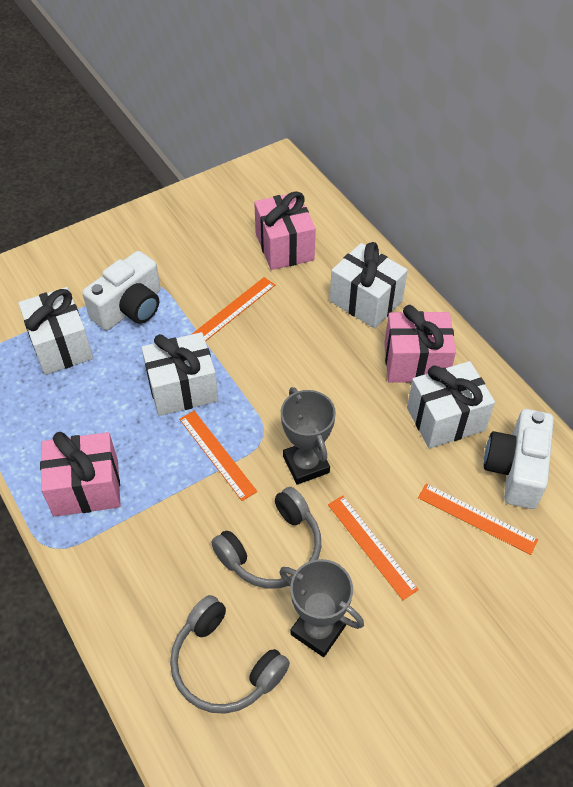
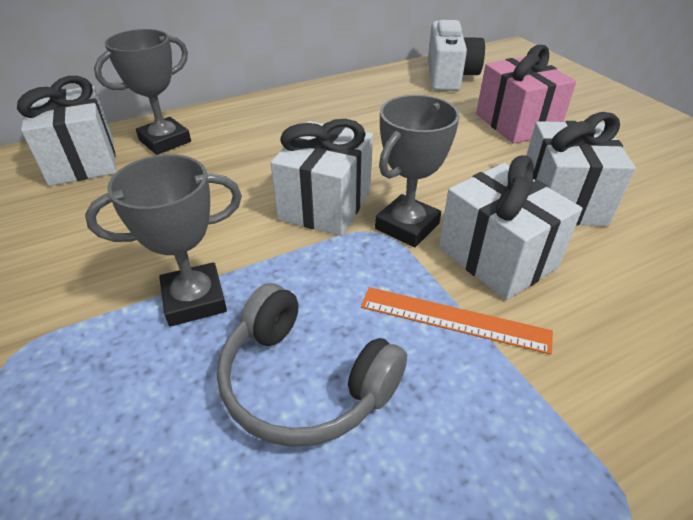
grey headphones: 2 -> 1
grey trophy: 2 -> 3
orange ruler: 4 -> 1
pink gift: 3 -> 1
white camera: 2 -> 1

